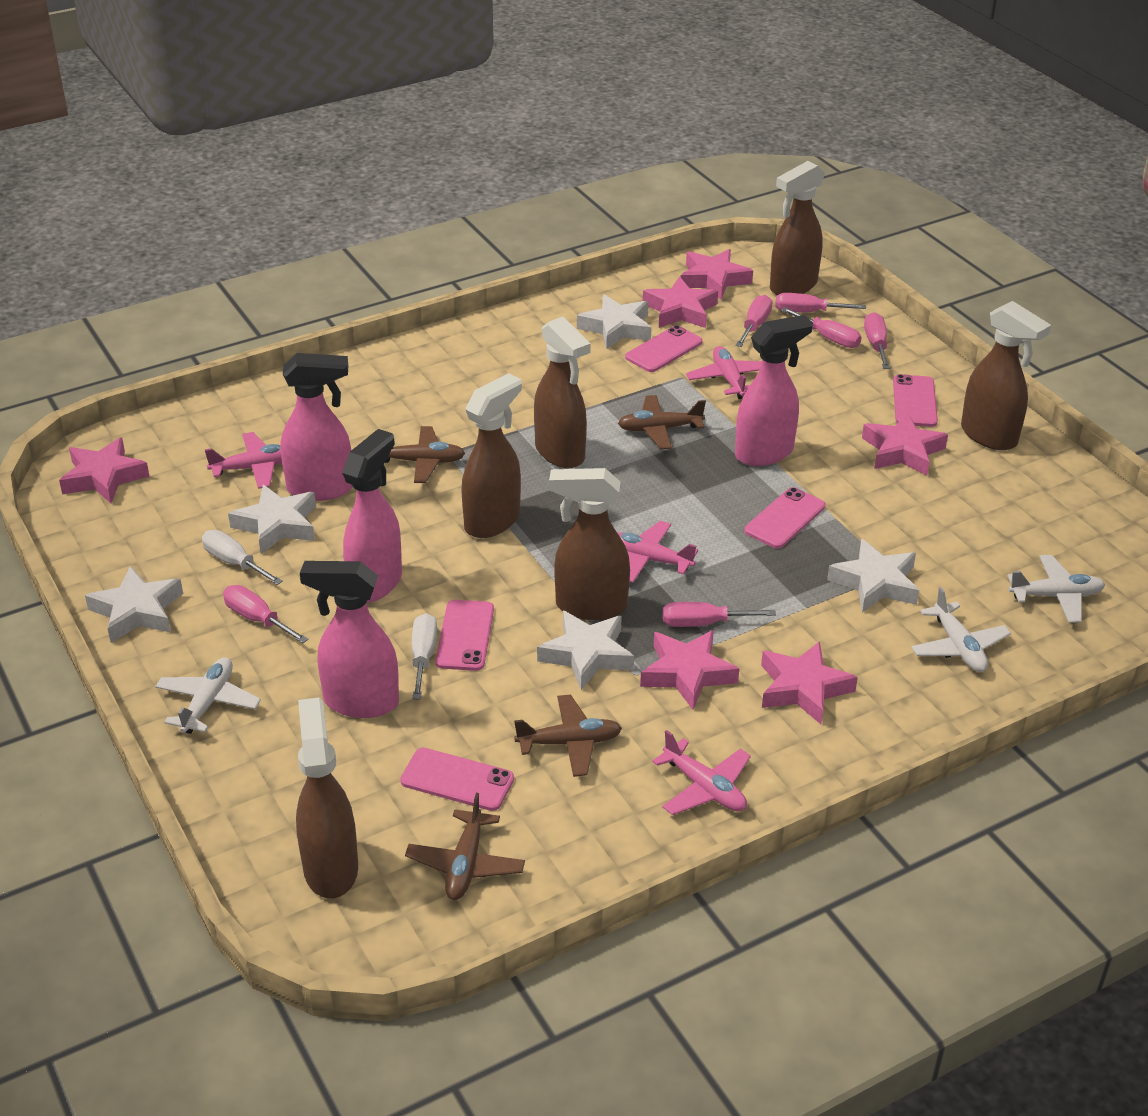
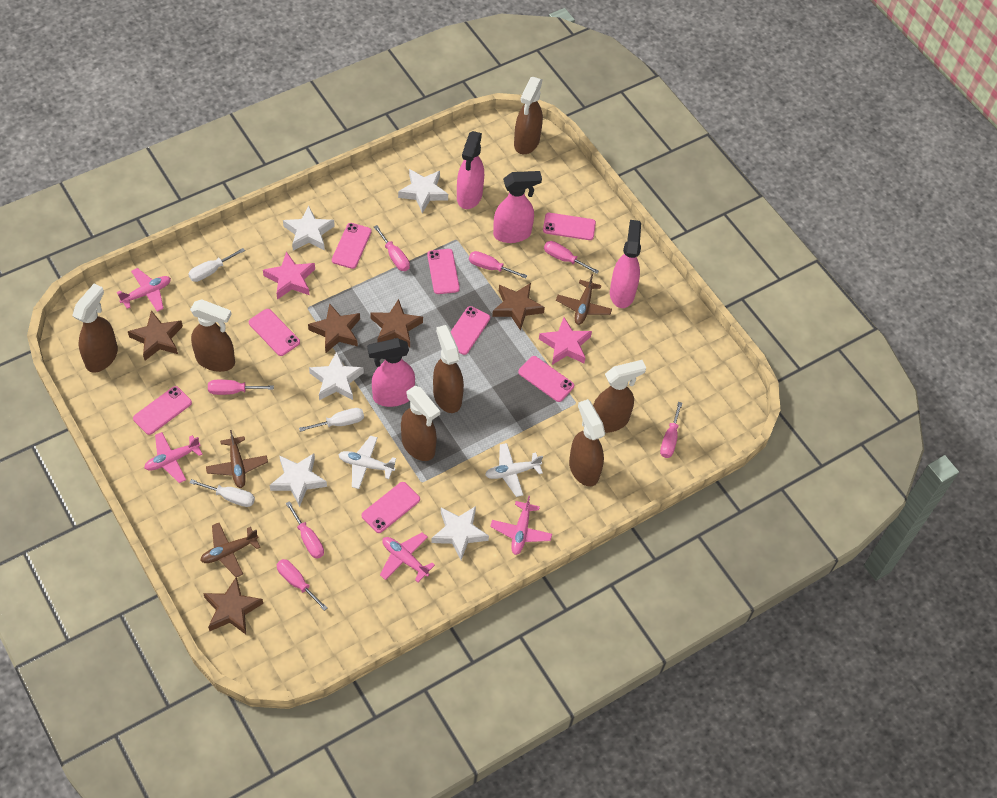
brown plane: 4 -> 3
brown spray bottle: 6 -> 7
brown star: 0 -> 5
pink phone: 5 -> 8
pink screwdriver: 6 -> 7
pink star: 6 -> 2
white plane: 3 -> 2
white screwdriver: 2 -> 3

